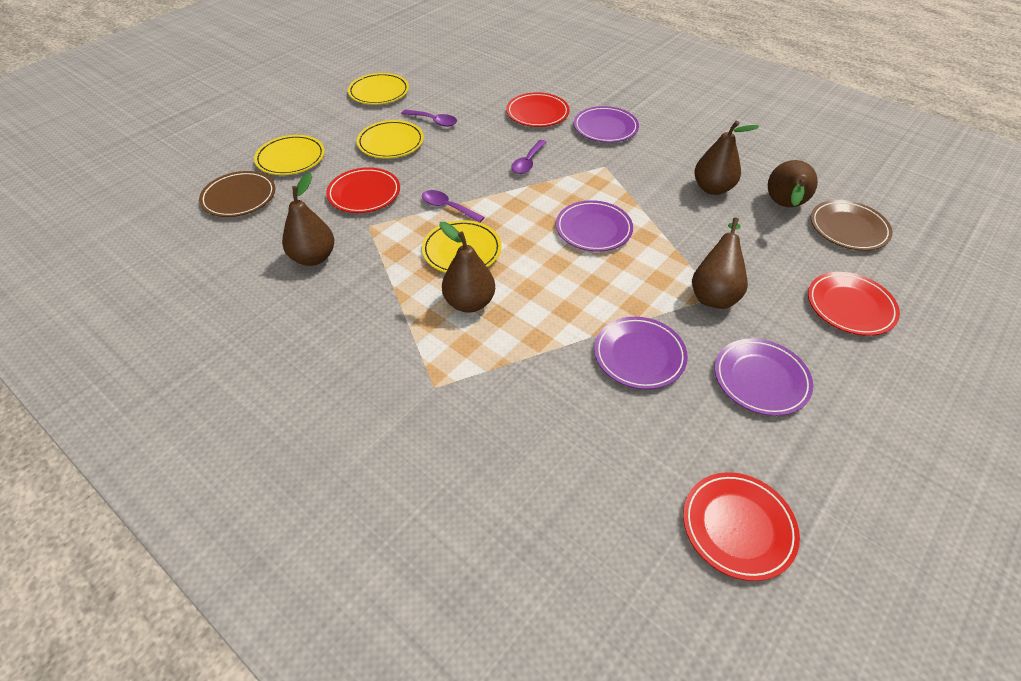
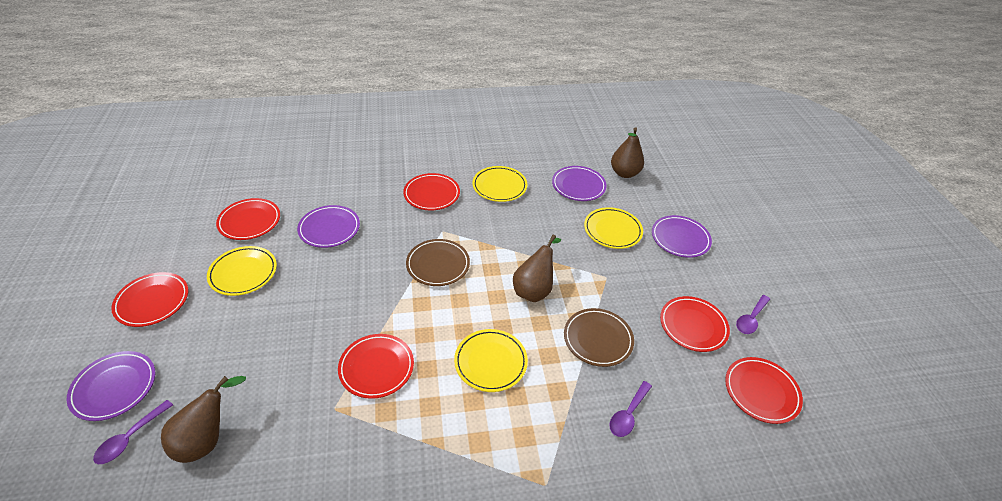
brown pear: 5 -> 3
red plate: 4 -> 6

